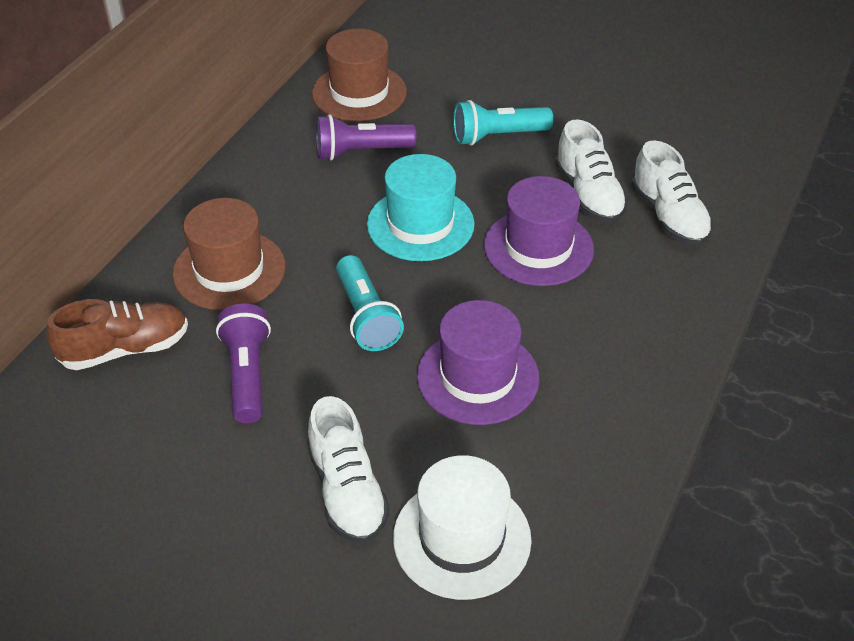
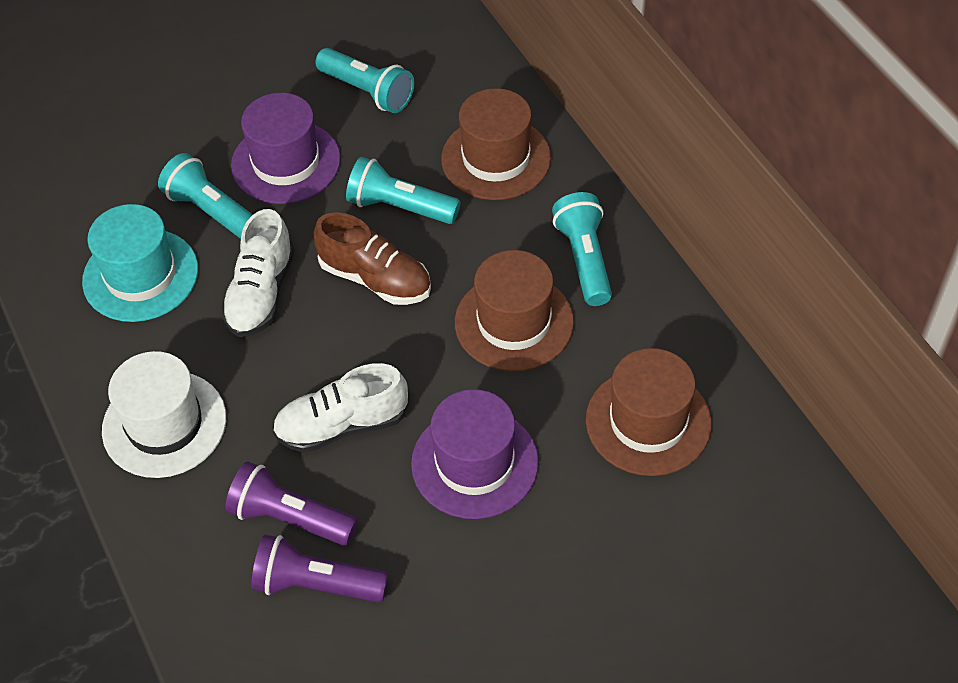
brown hat: 2 -> 3
turquoise flashlight: 2 -> 4
white shoe: 3 -> 2

